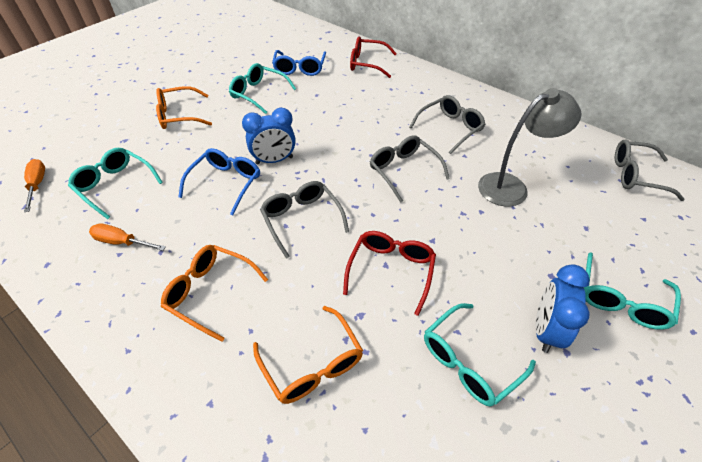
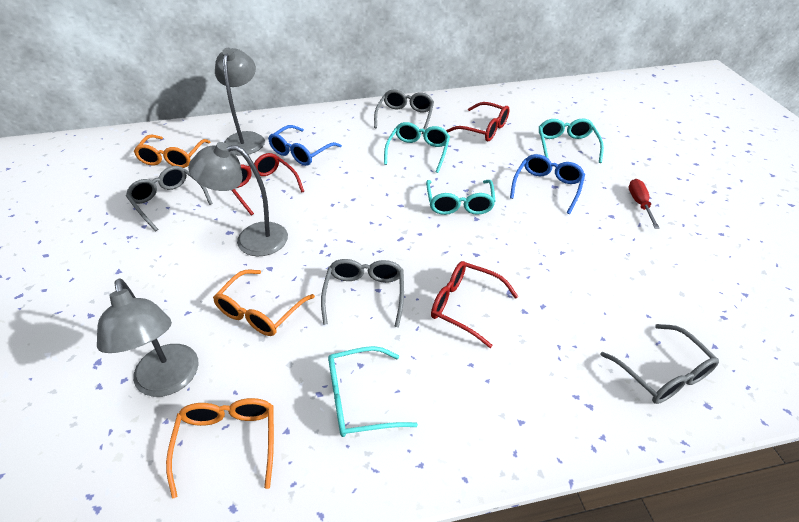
blue clock: 2 -> 0
grey lamp: 1 -> 3
orange screwdriver: 2 -> 0
red glasses: 2 -> 3
red screwdriver: 0 -> 1

